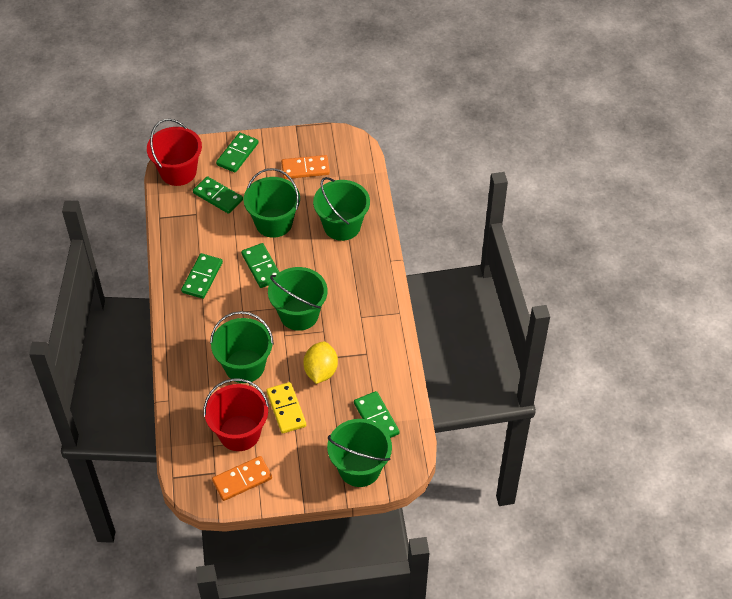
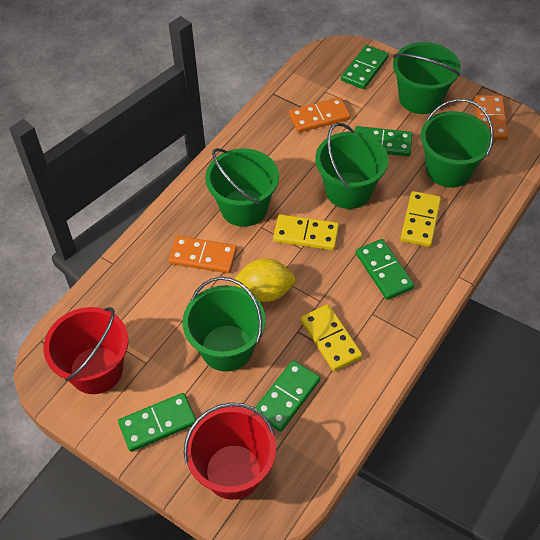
orange domino: 2 -> 3
yellow domino: 1 -> 3

